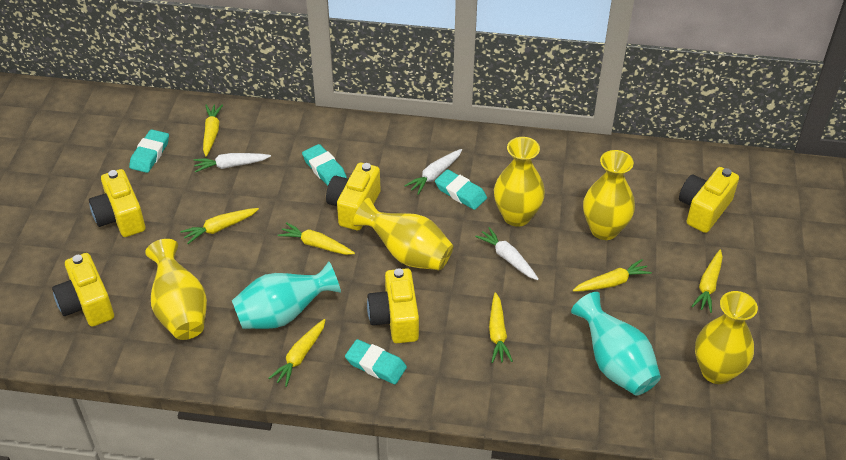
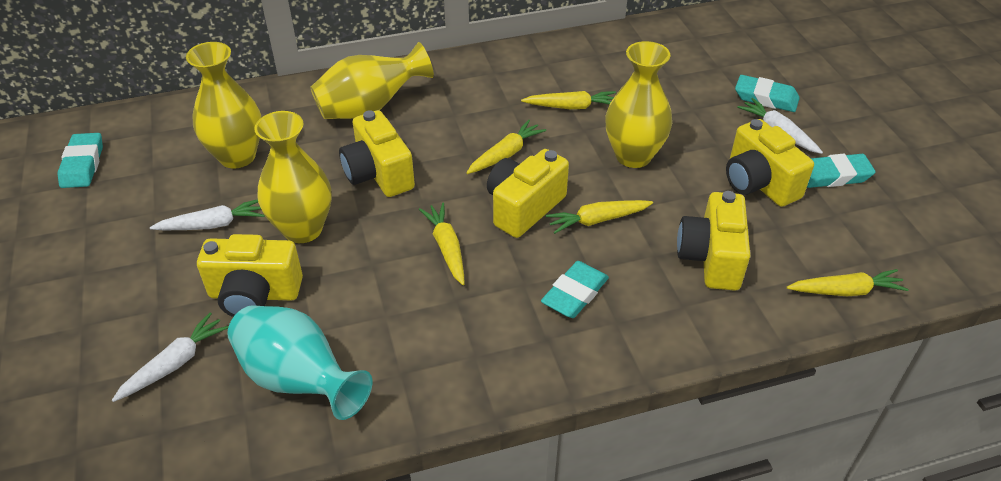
turquoise vase: 2 -> 1
yellow carrot: 7 -> 5
yellow vase: 5 -> 4

